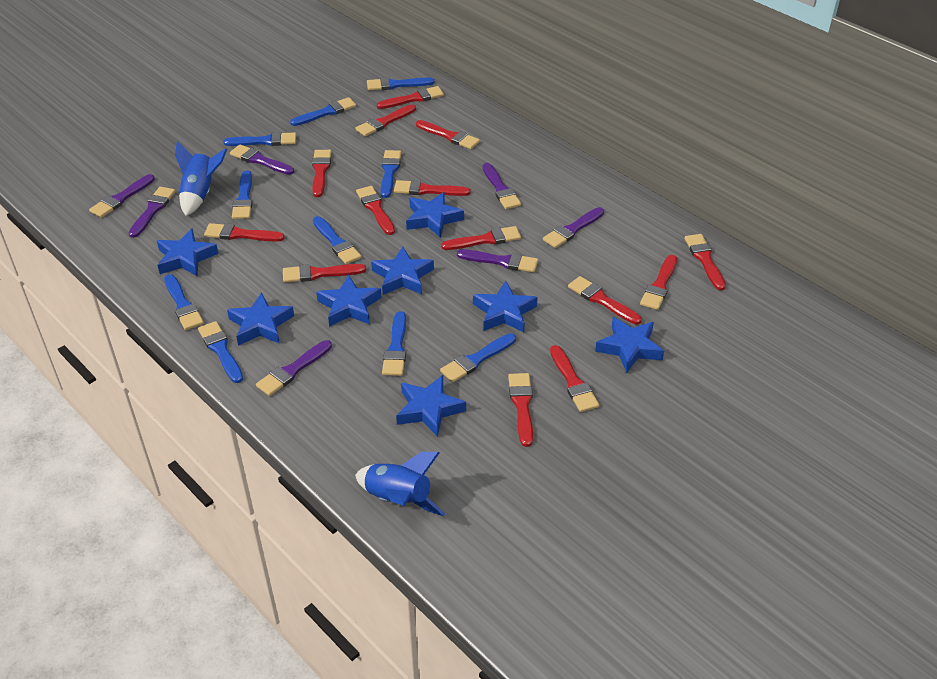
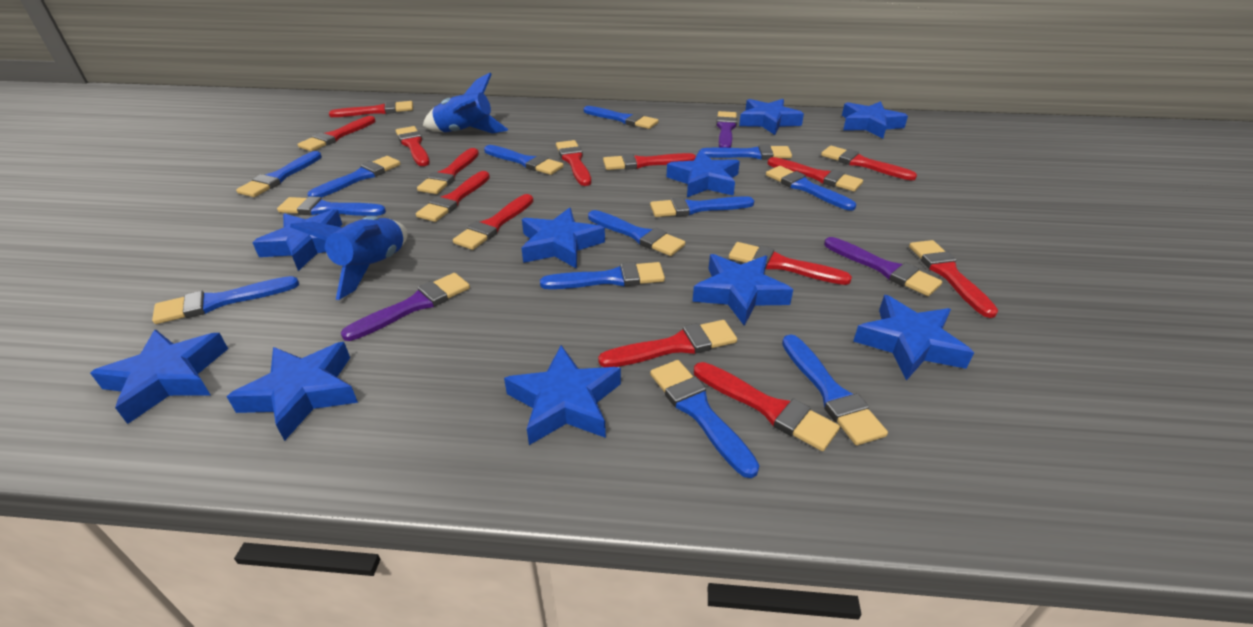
blue brush: 10 -> 13
blue star: 8 -> 10
purple brush: 7 -> 3

